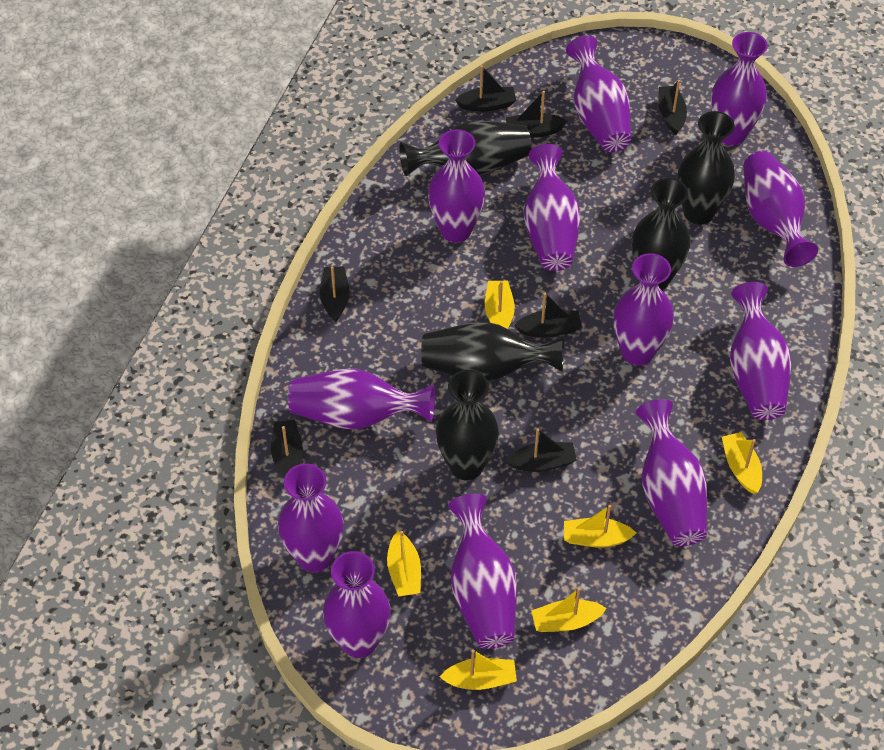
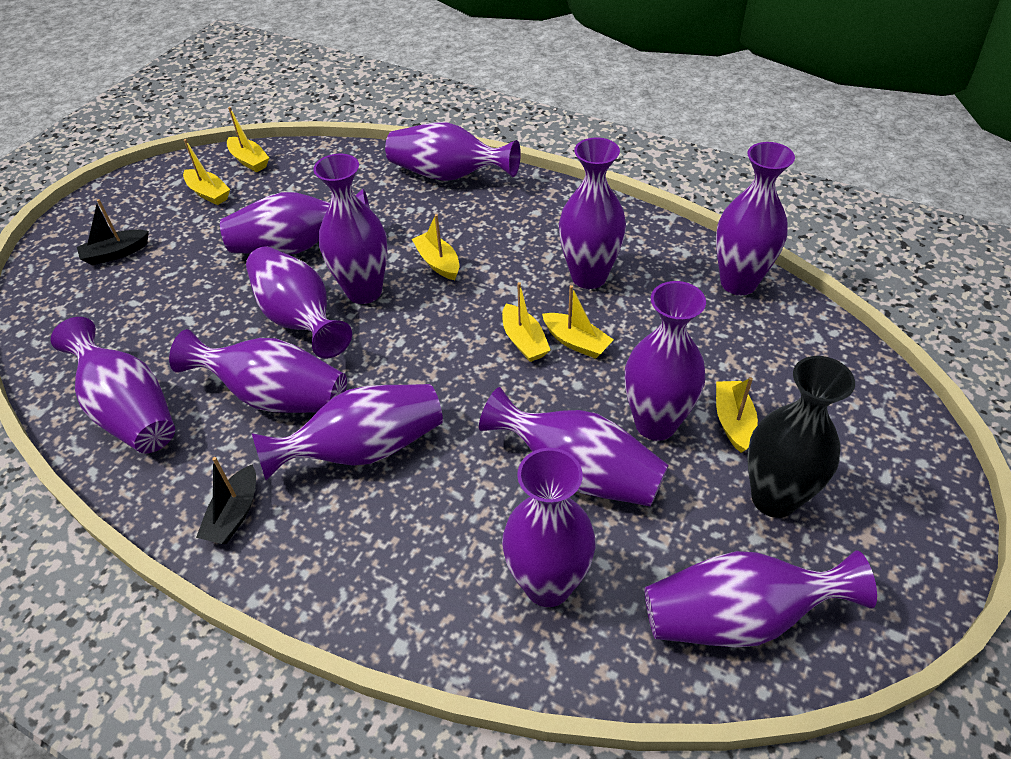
black boat: 7 -> 2
black vase: 5 -> 1
purple vase: 12 -> 13

